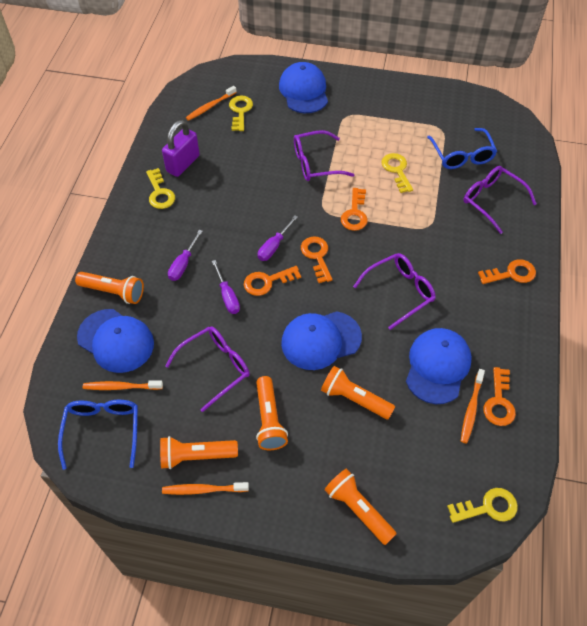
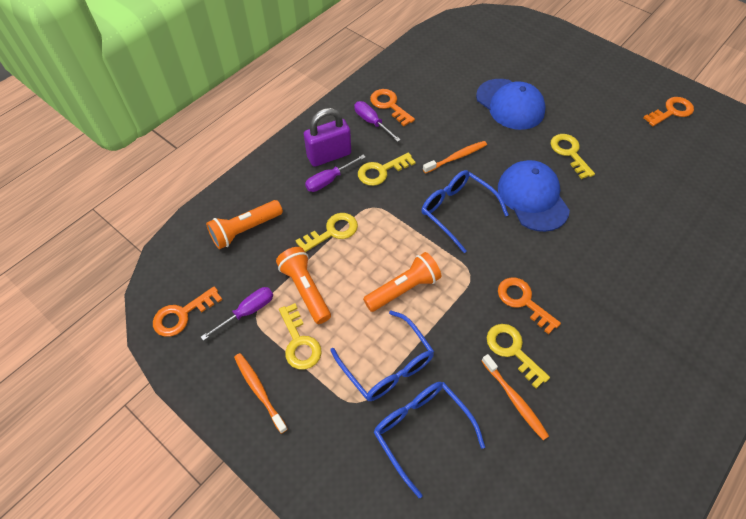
blue cap: 4 -> 2
blue glasses: 2 -> 3
orange flashlight: 5 -> 3
orange key: 5 -> 4
orange toothbrush: 4 -> 3
purple glasses: 4 -> 0
yellow key: 4 -> 5

